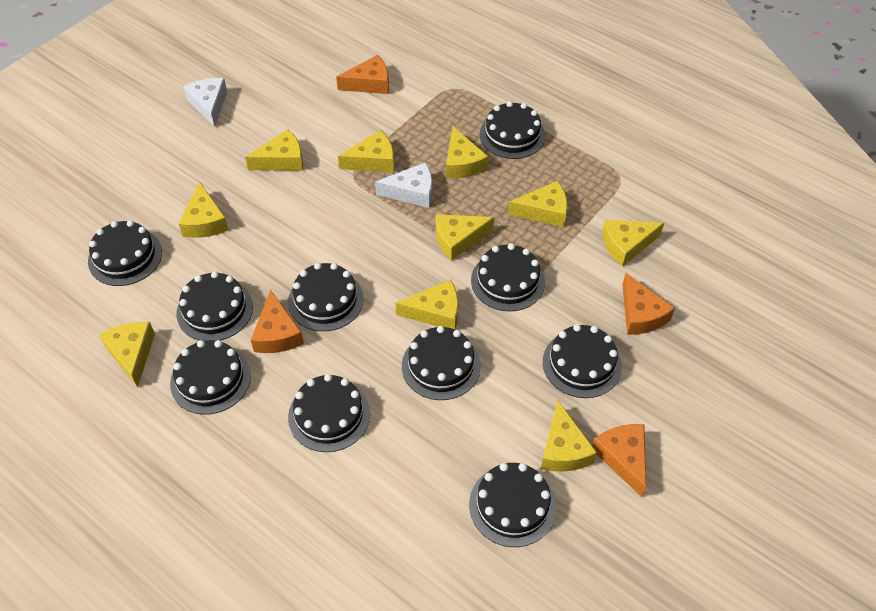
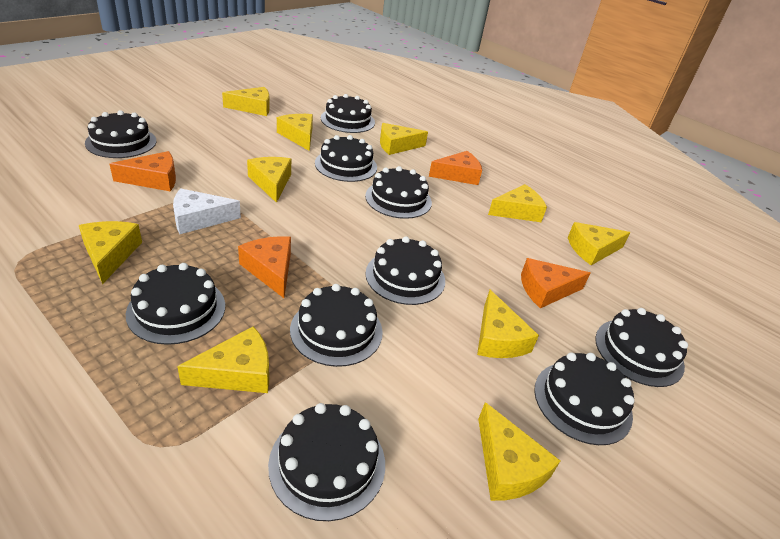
white cheese: 2 -> 1

